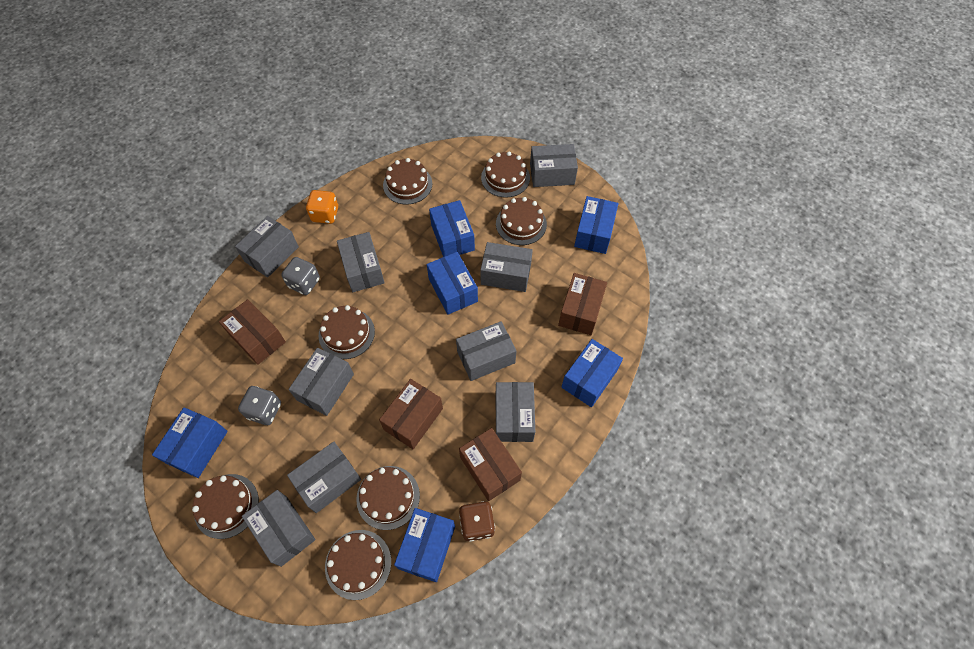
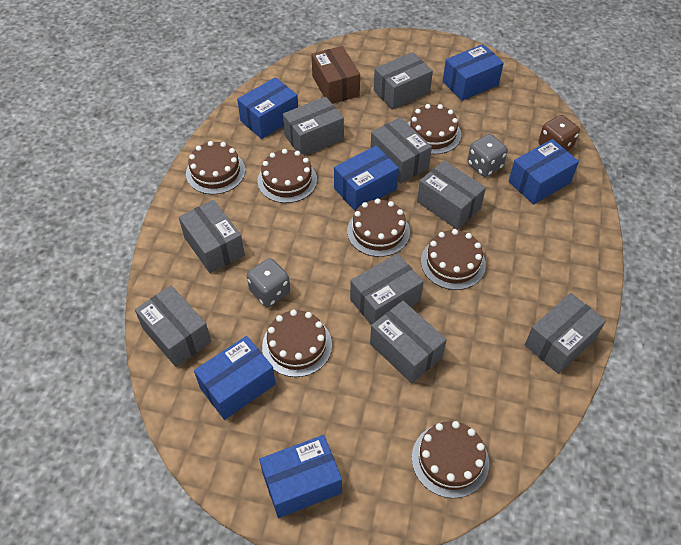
brown box: 4 -> 1
orange dice: 1 -> 0

